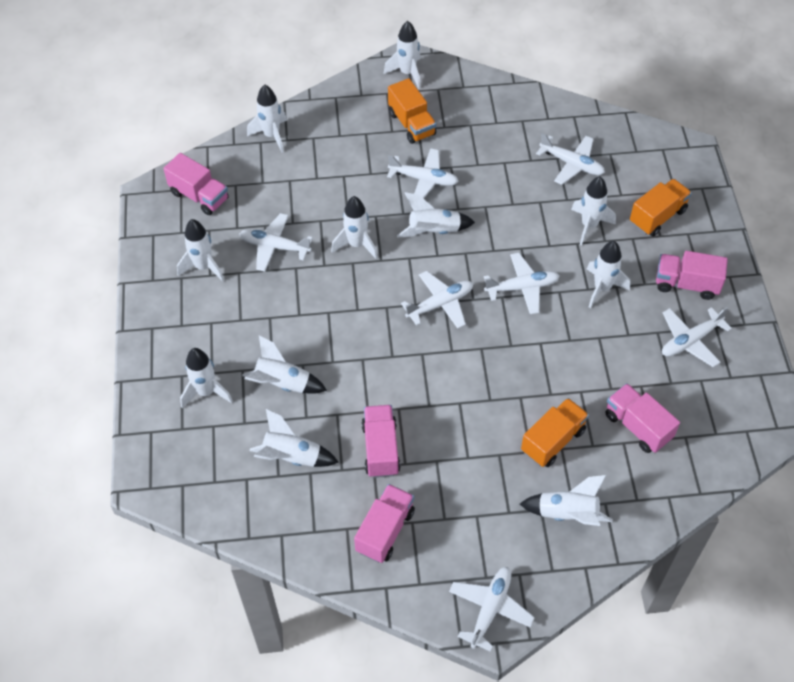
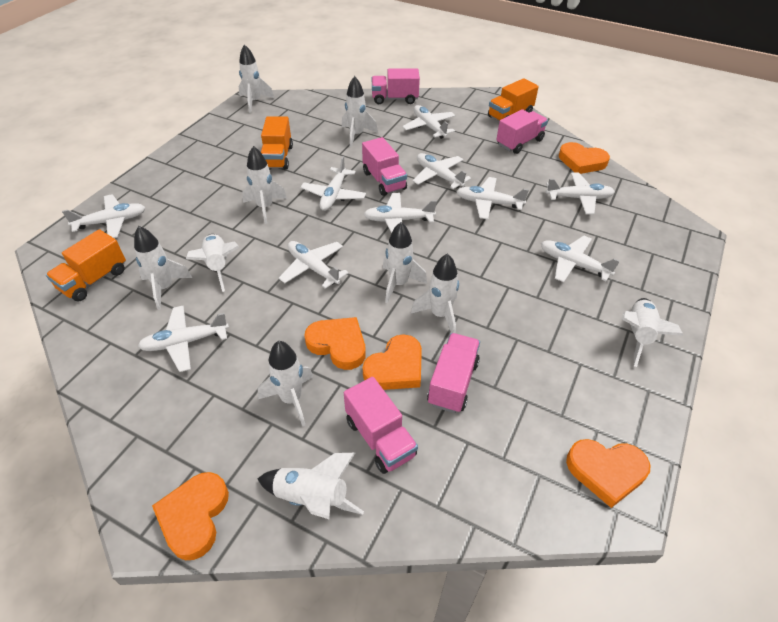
orange heart: 0 -> 5
white plane: 7 -> 10
white rocket: 11 -> 10

